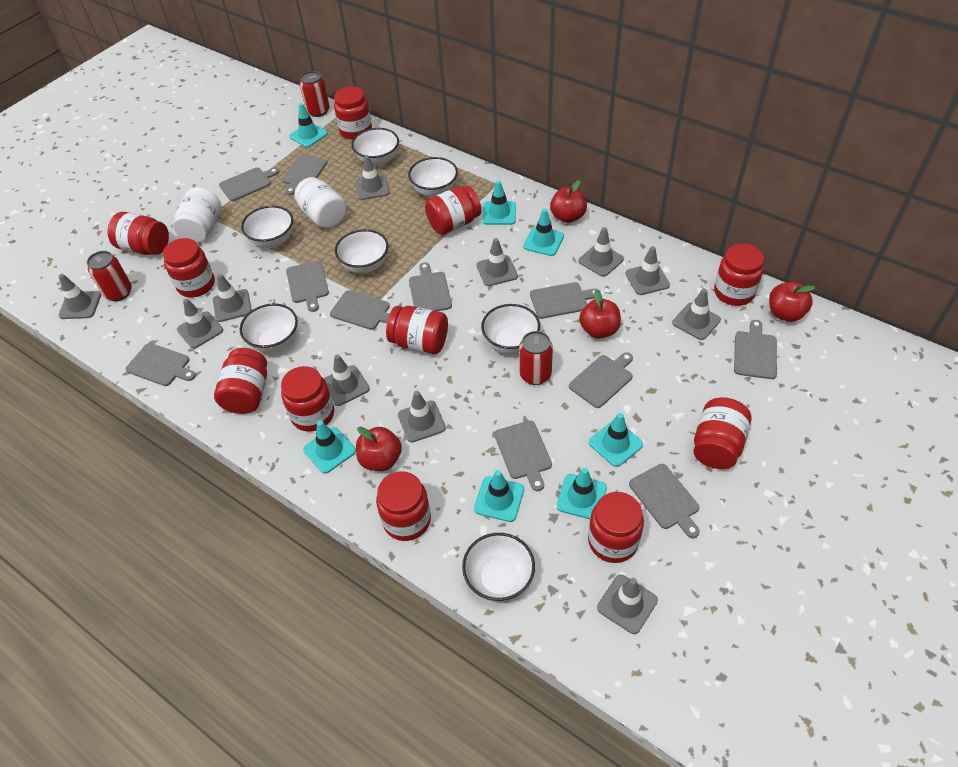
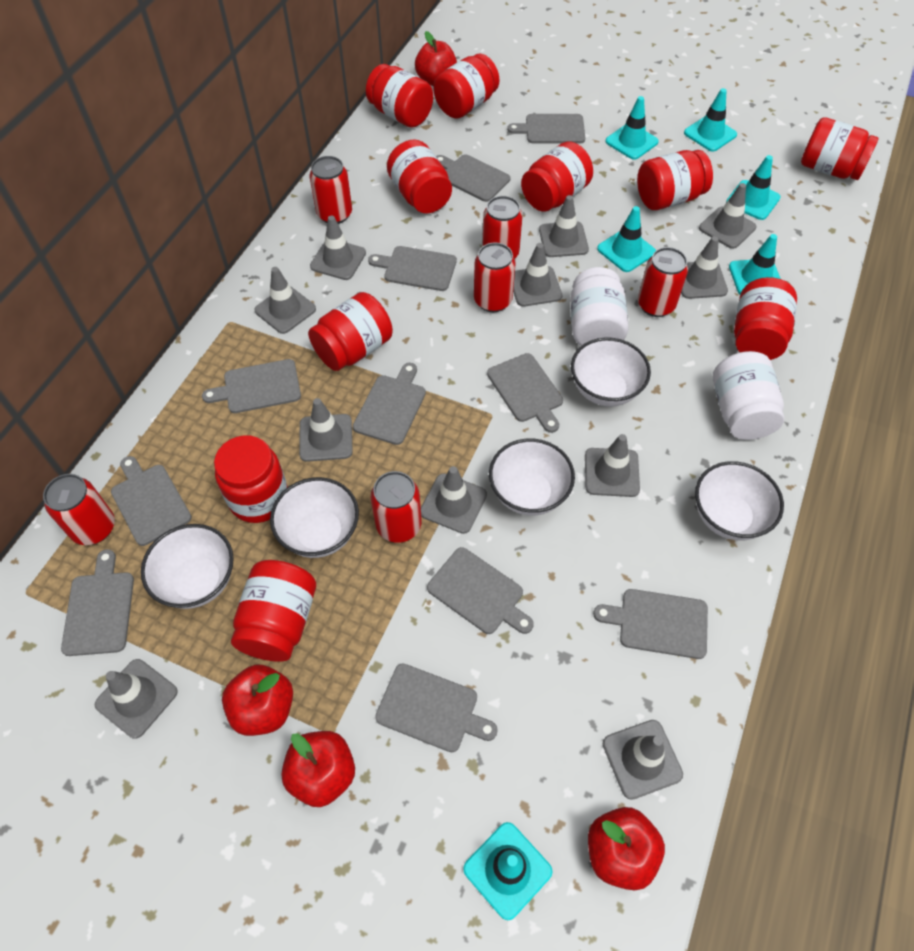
red can: 3 -> 6
red jar: 11 -> 10
turquoise traffic cone: 7 -> 6
white bowl: 7 -> 5

